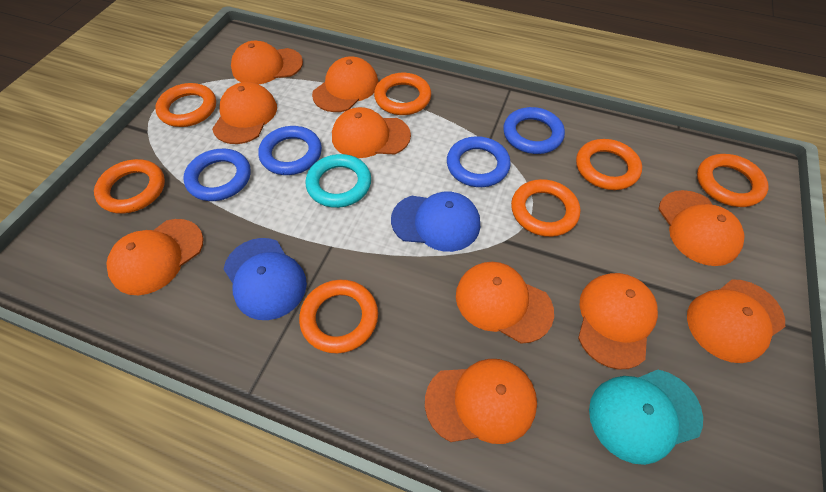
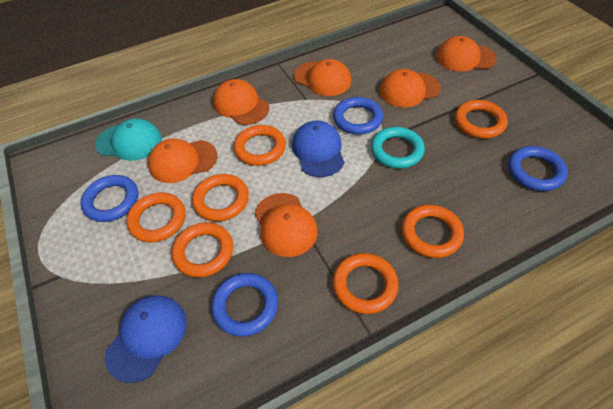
orange cap: 10 -> 6

